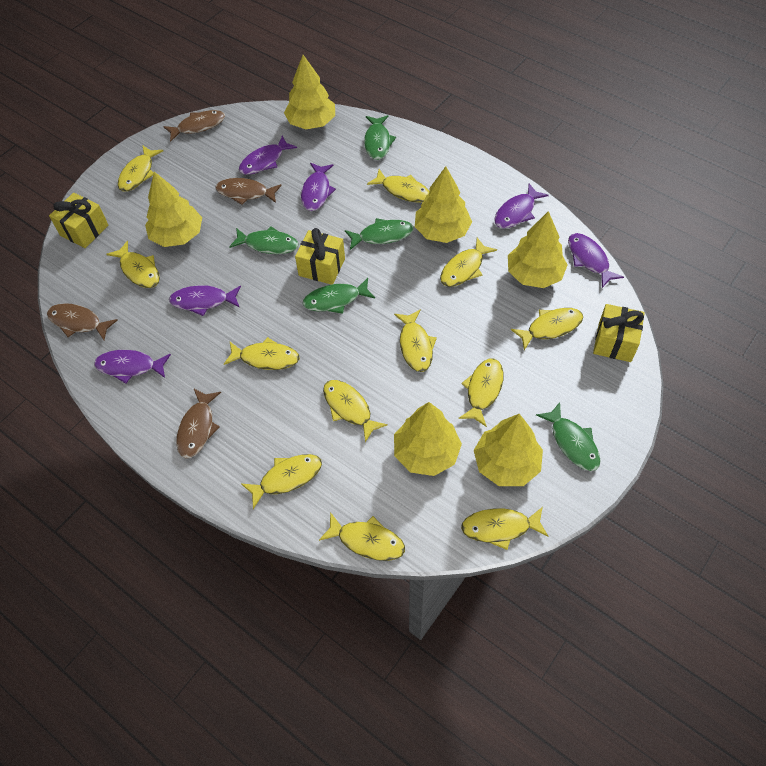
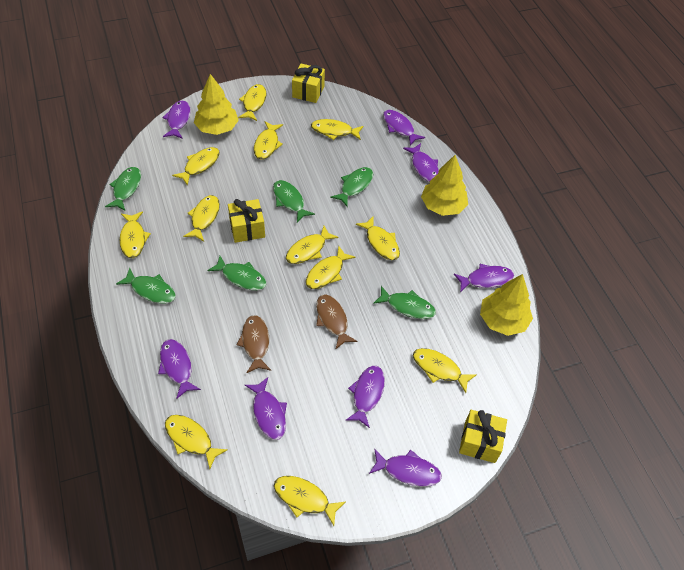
brown fish: 4 -> 2
green fish: 5 -> 6
purple fish: 6 -> 8
yellow tree: 6 -> 3

